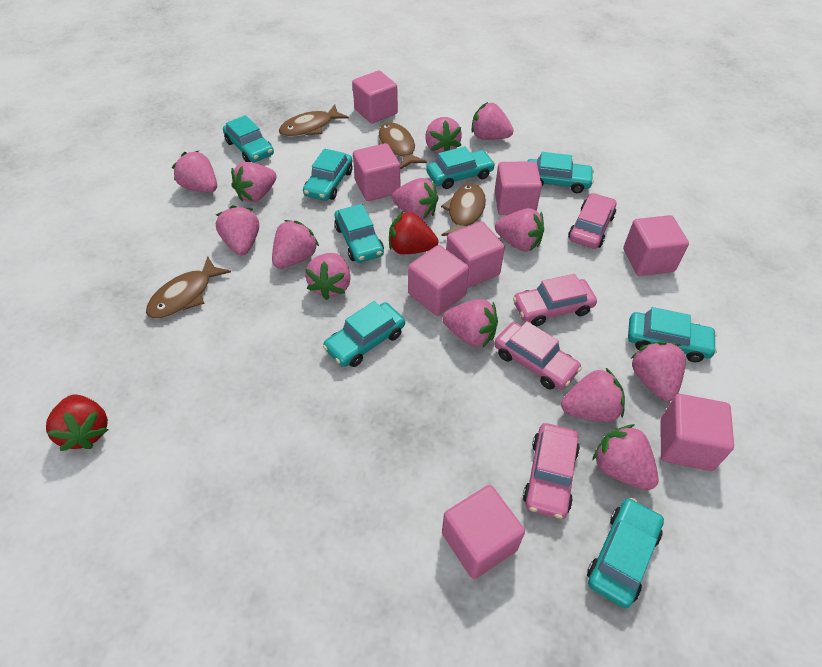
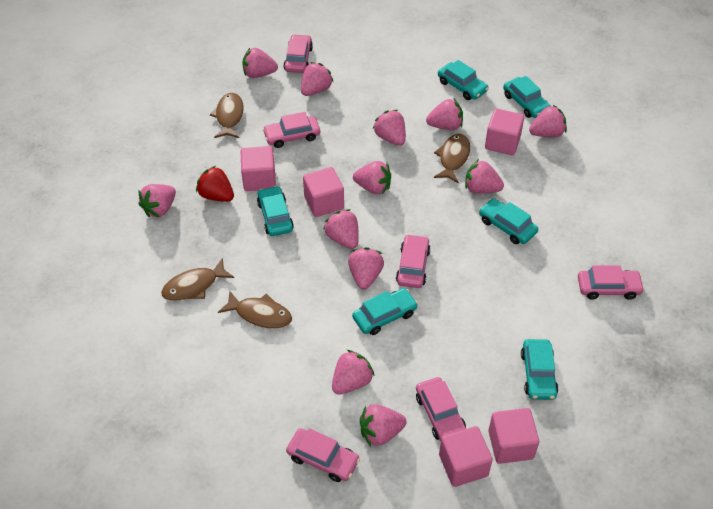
pink car: 4 -> 6
pink cube: 8 -> 5
pink strawberry: 13 -> 12
red strawberry: 2 -> 1
turquoise car: 8 -> 6

